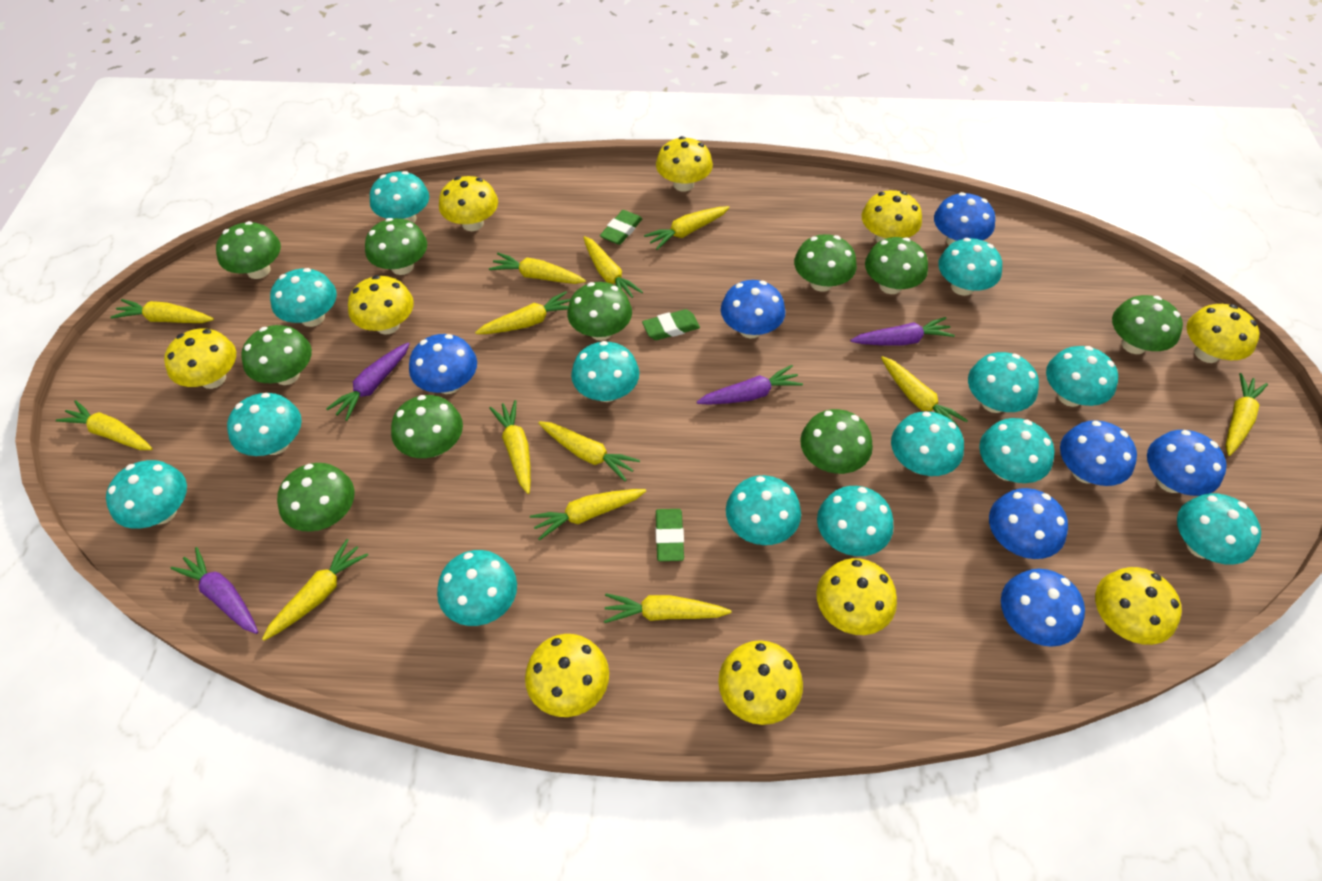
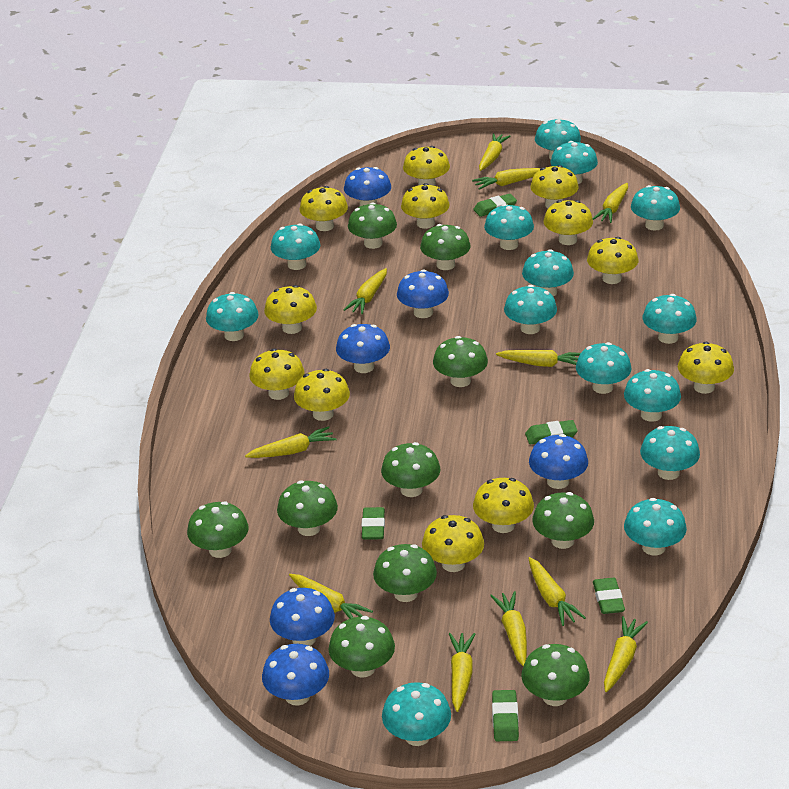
blue mushroom: 7 -> 6
green eraser: 3 -> 5
purple carrot: 4 -> 0
yellow carrot: 13 -> 11
yellow mushroom: 10 -> 12

